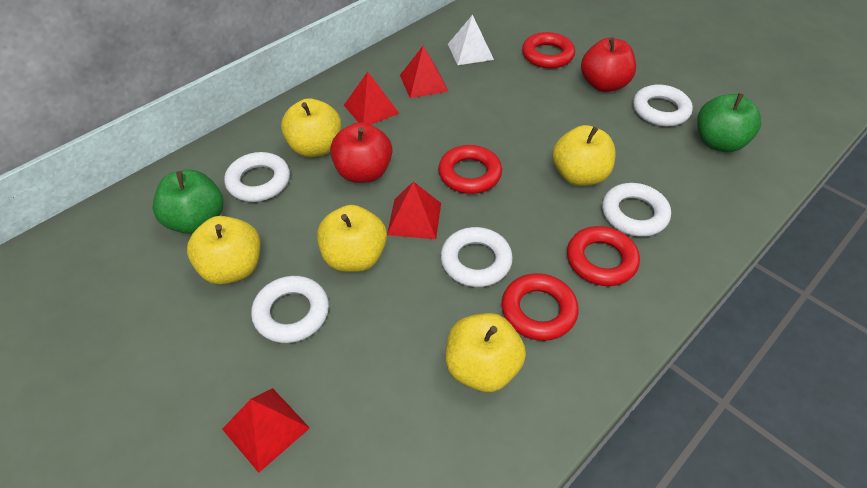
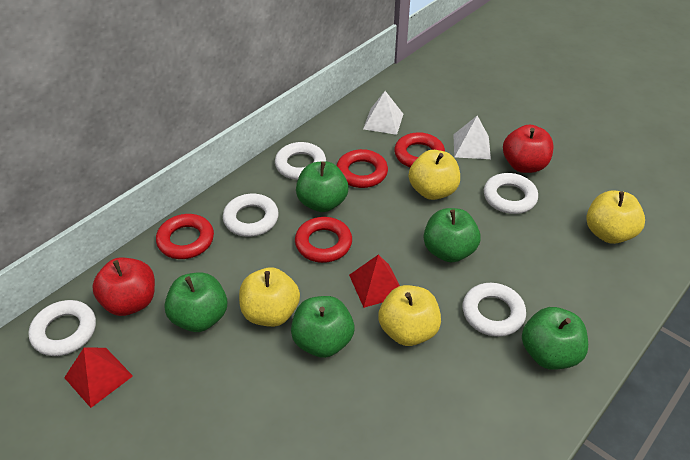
green apple: 2 -> 5
red pyramid: 4 -> 2
white pyramid: 1 -> 2
yellow apple: 5 -> 4

